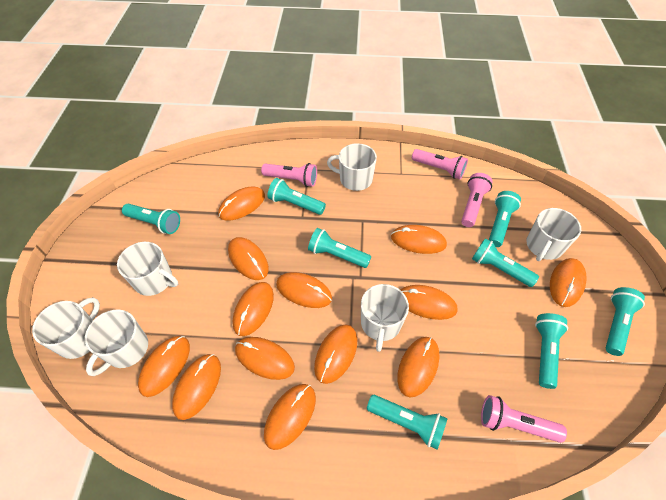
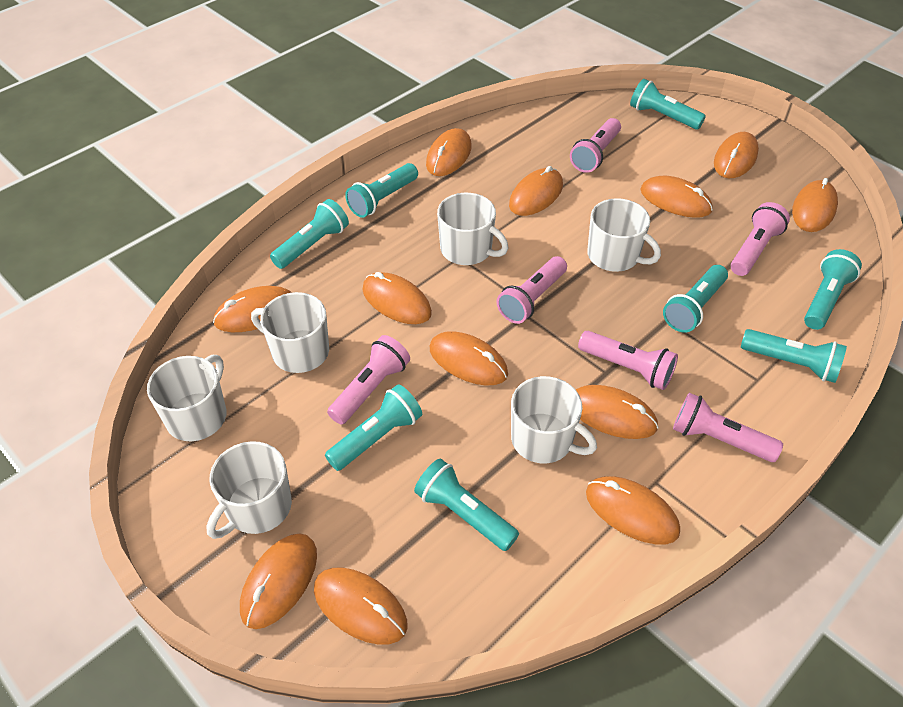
orange mouse: 13 -> 12
pink flashlight: 4 -> 6

